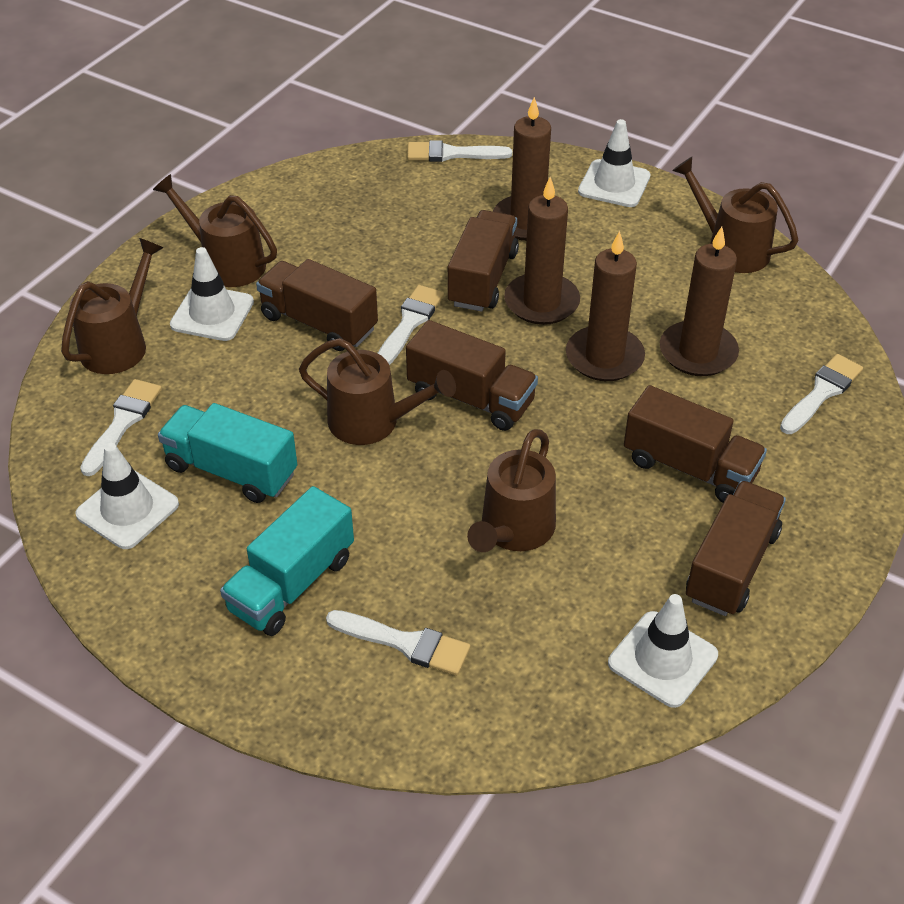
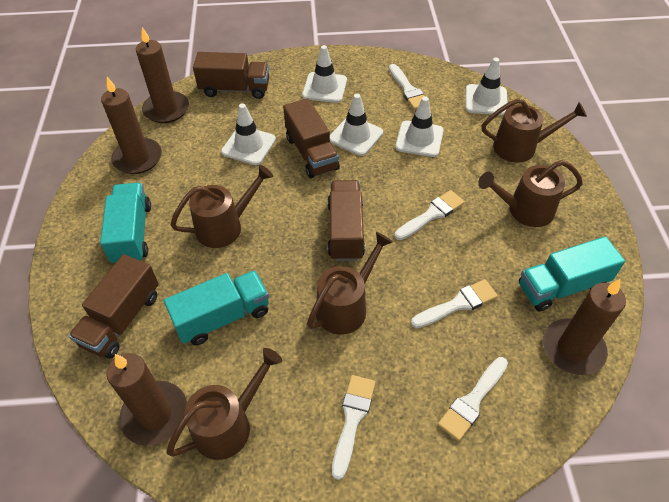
brown truck: 5 -> 4
turquoise truck: 2 -> 3
white traffic cone: 4 -> 5

